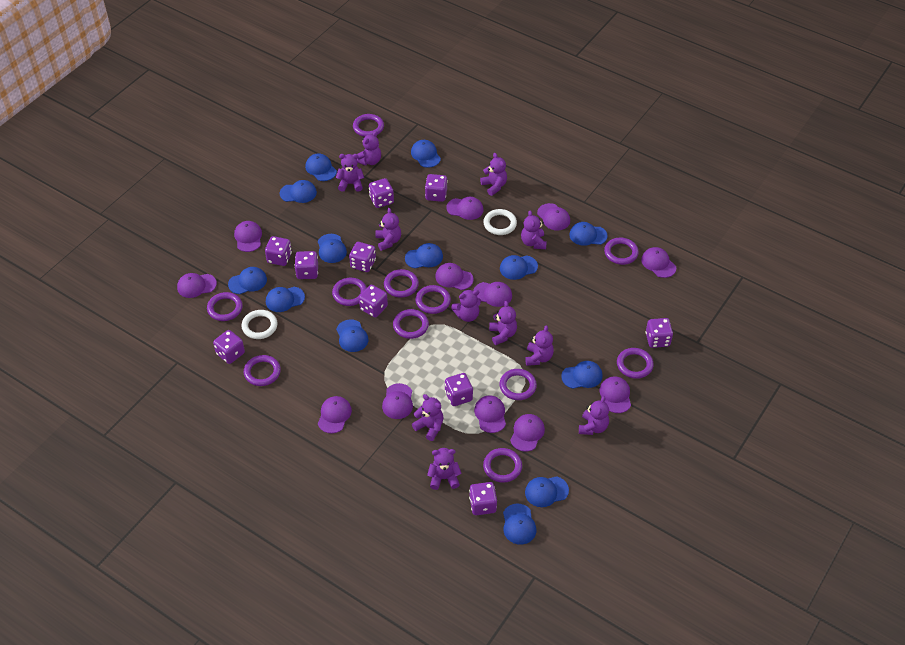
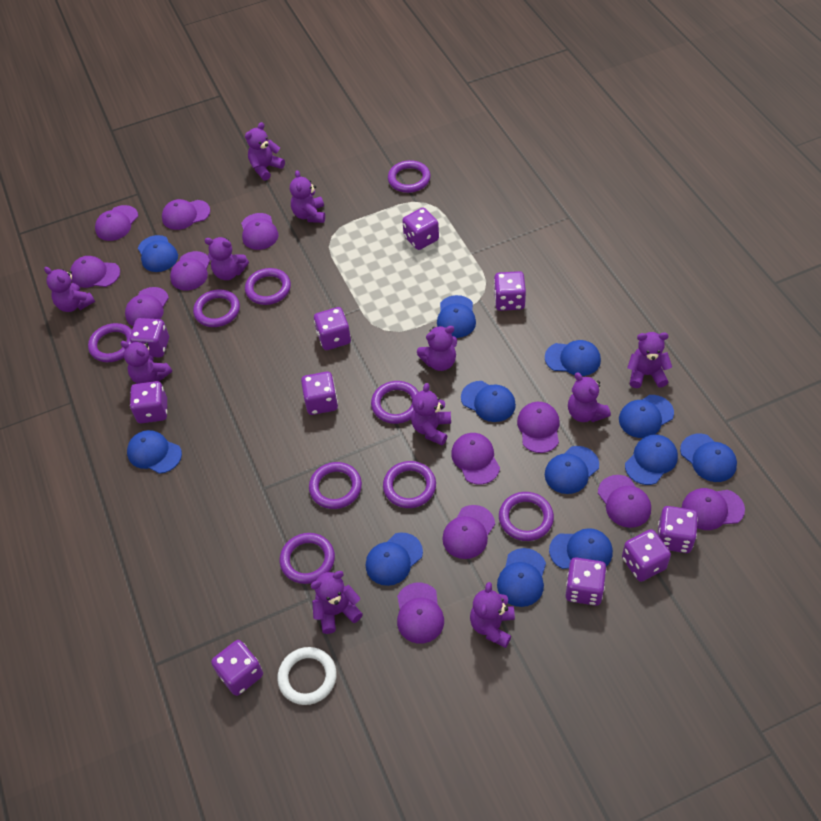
blue cap: 13 -> 12
purple ring: 11 -> 9
white ring: 2 -> 1

